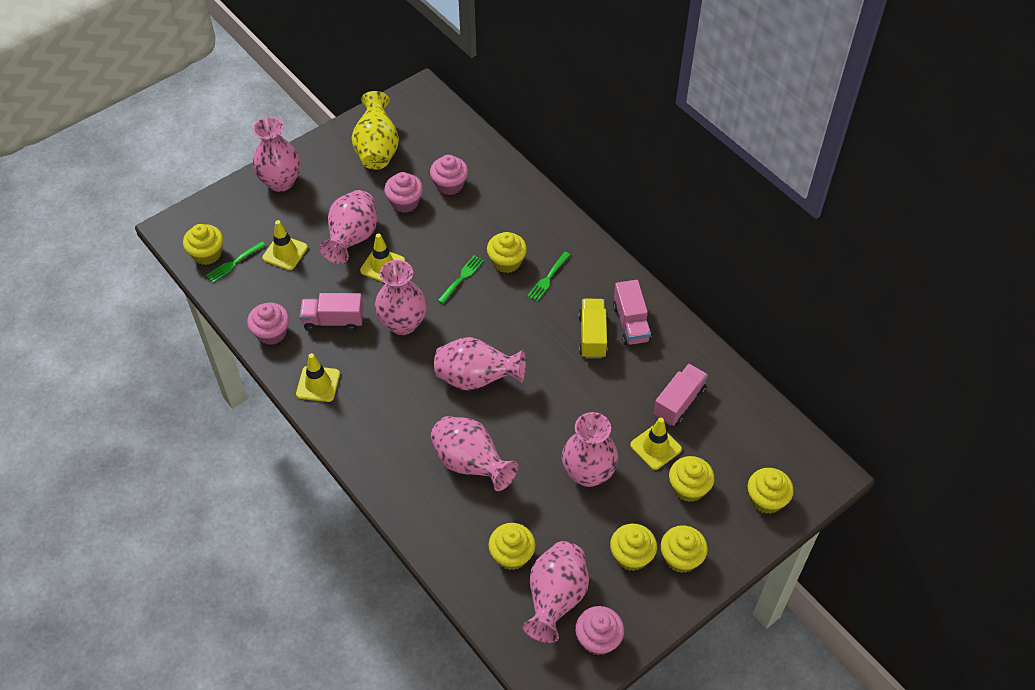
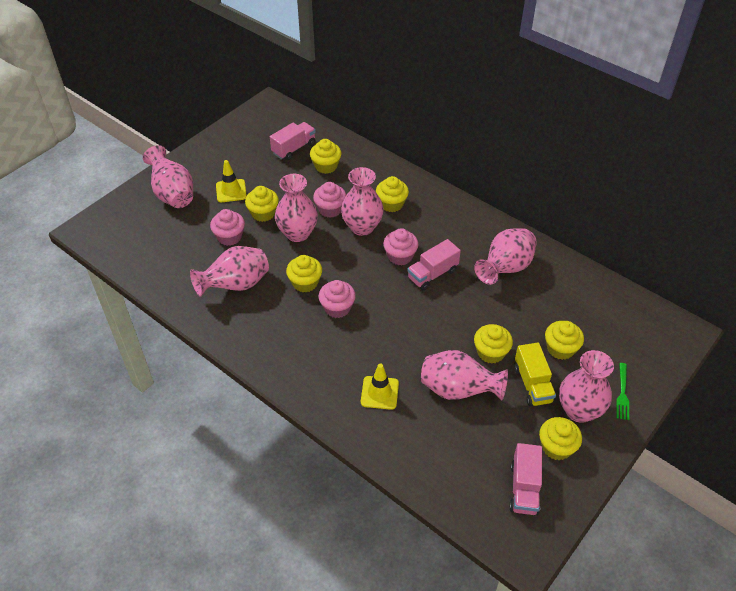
green fork: 3 -> 1
yellow traffic cone: 4 -> 2
yellow vase: 1 -> 0

